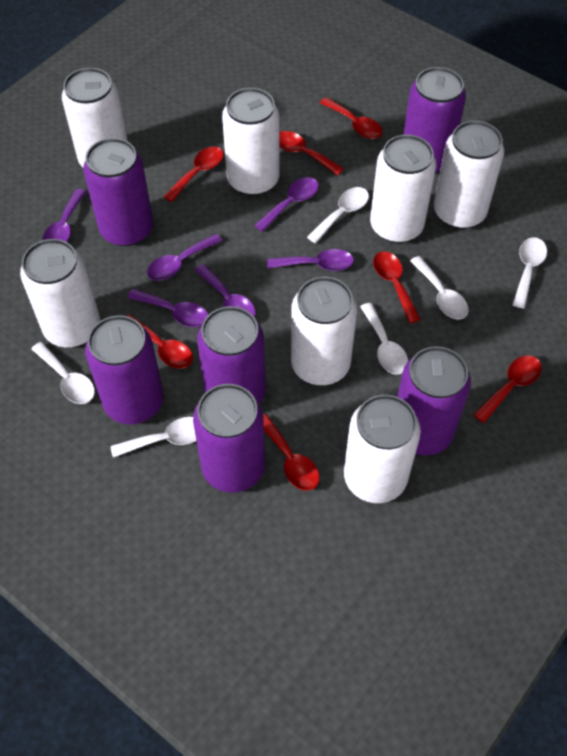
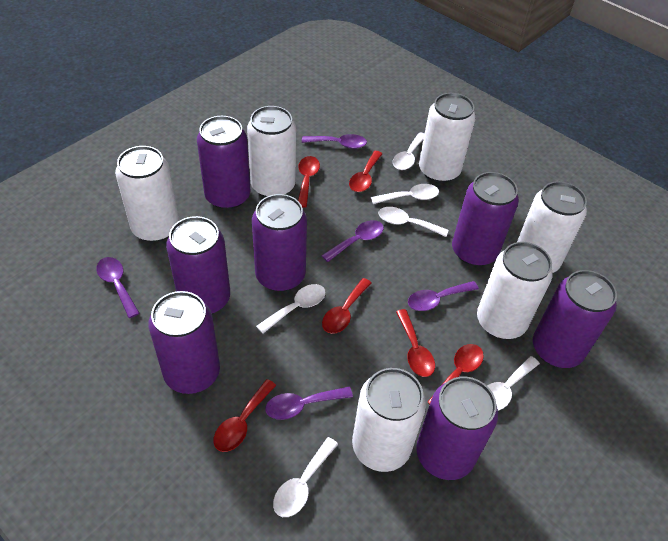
purple can: 6 -> 7
purple spoon: 6 -> 5
red spoon: 7 -> 6
white can: 7 -> 6

